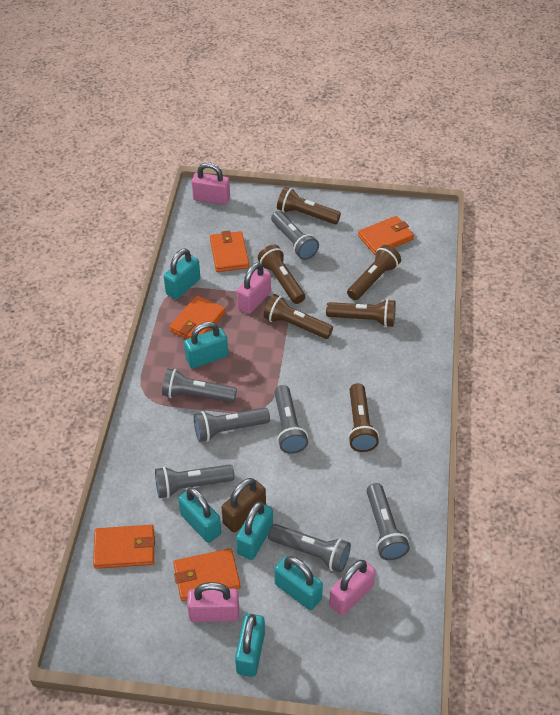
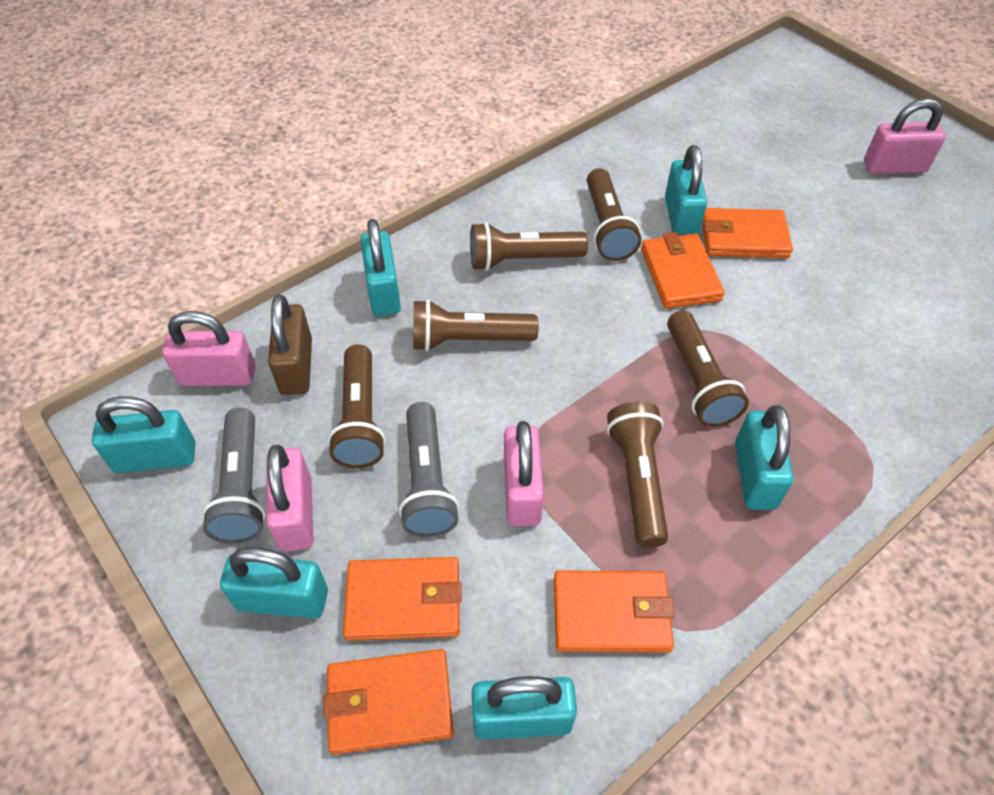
grey flashlight: 7 -> 2

